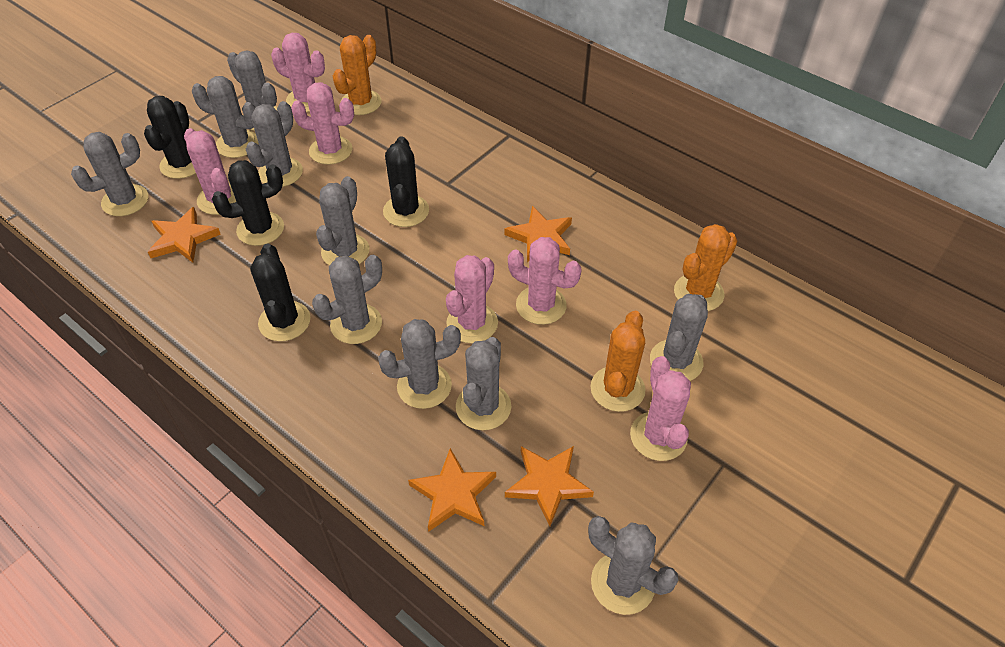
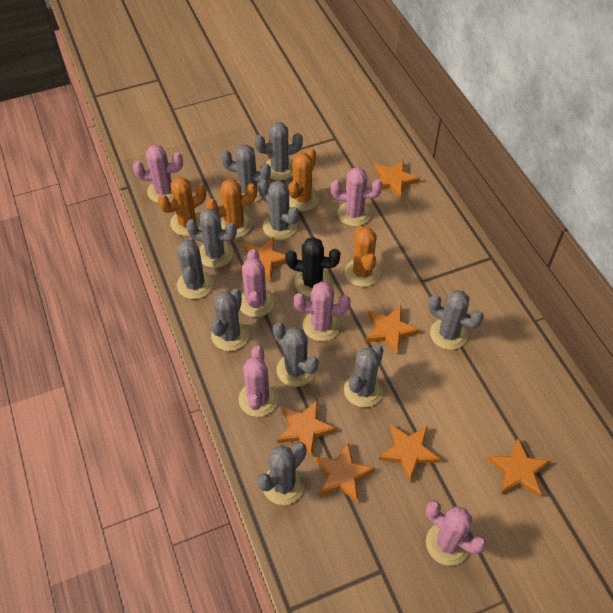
black cactus: 4 -> 1
orange cactus: 3 -> 4
orange star: 4 -> 7

